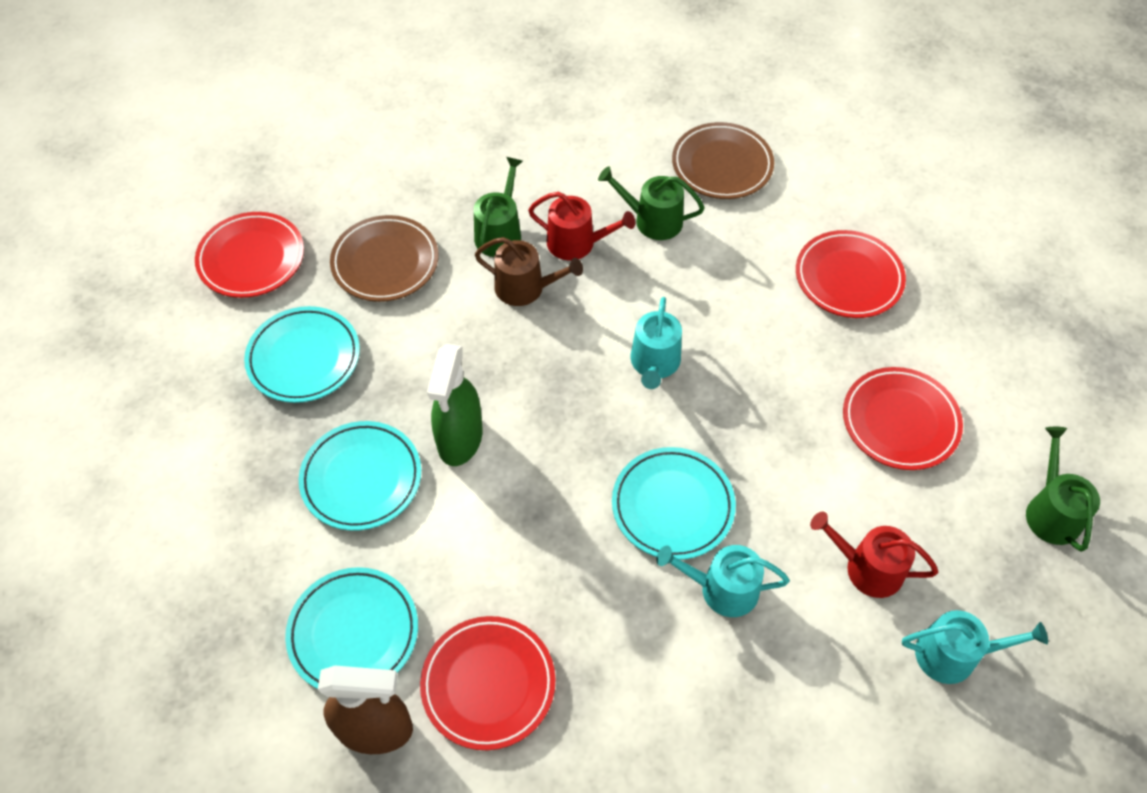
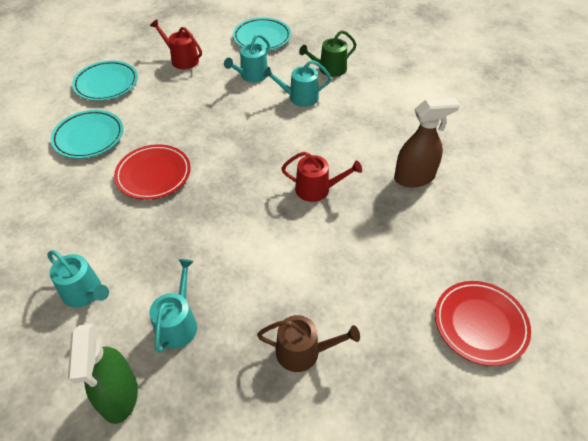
brown plate: 2 -> 0
green watering can: 3 -> 1
red plate: 4 -> 2
turquoise plate: 4 -> 3
turquoise watering can: 3 -> 4

